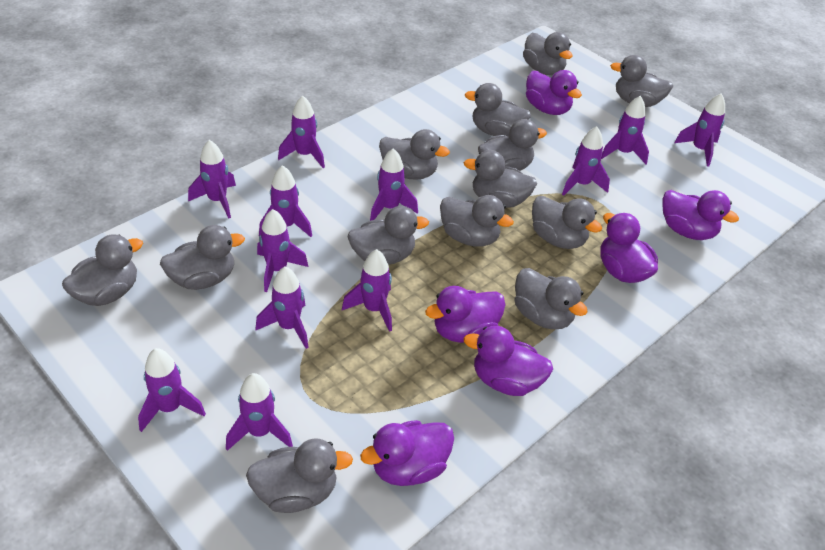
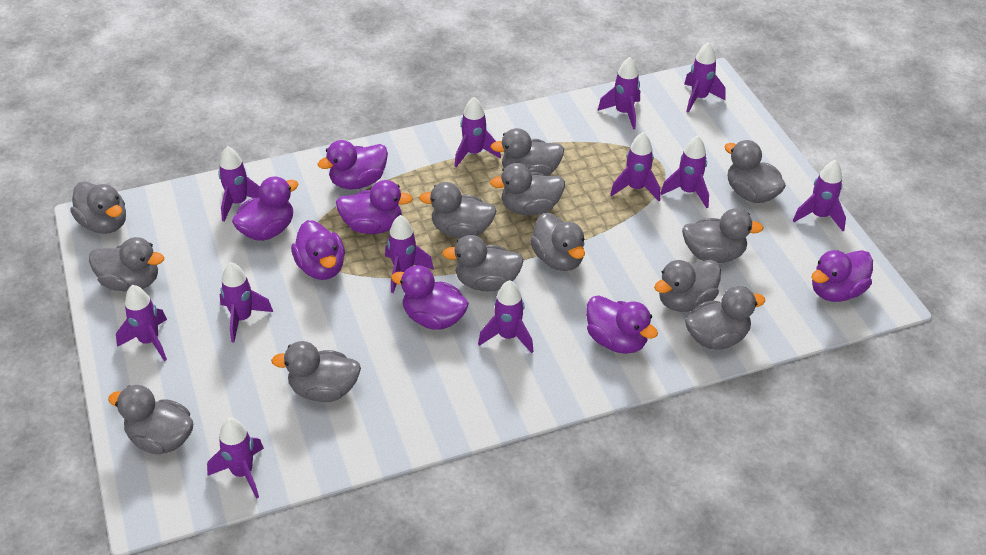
purple duck: 6 -> 7

